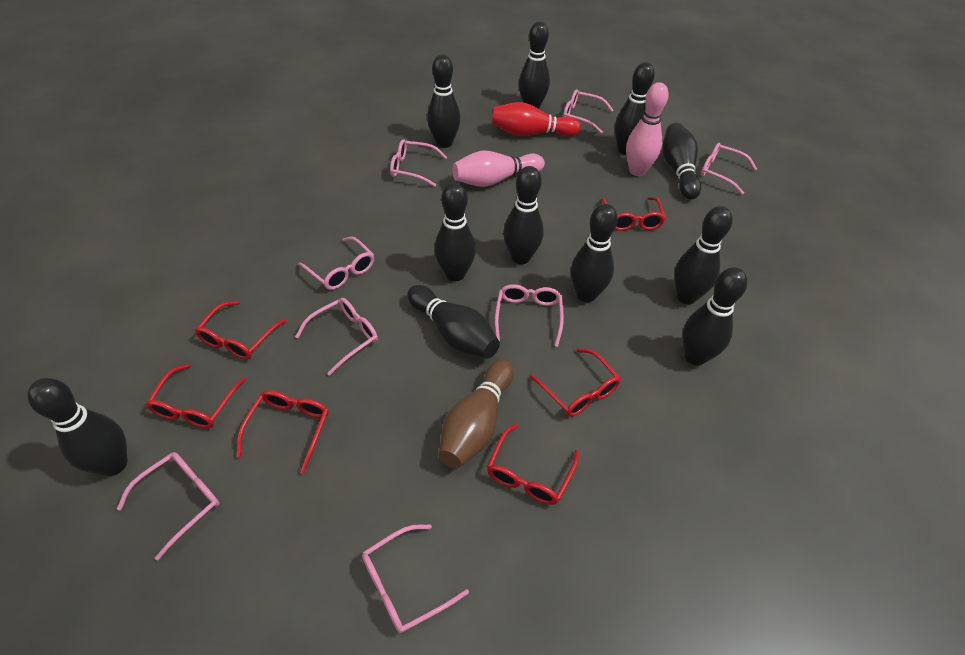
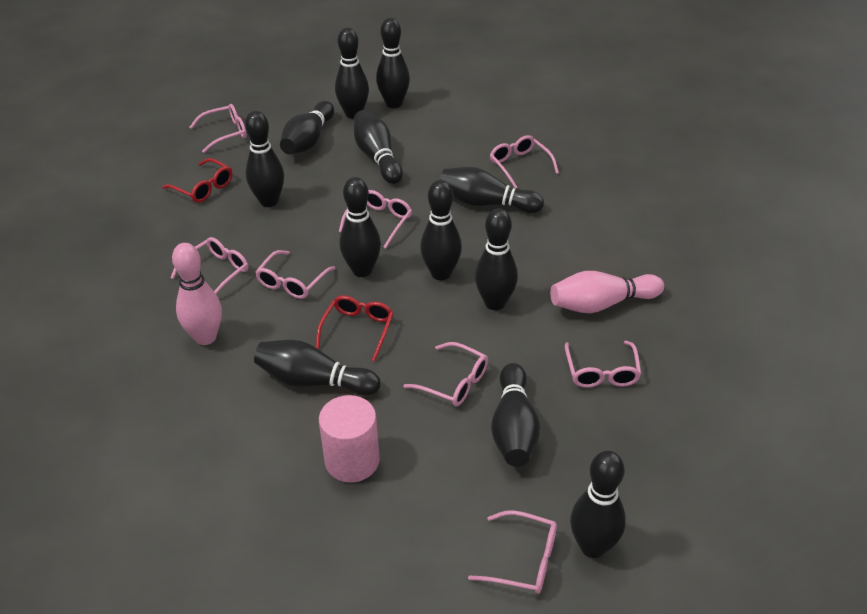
black bowling pin: 11 -> 12
brown bowling pin: 1 -> 0
pink cylinder: 0 -> 1
red bowling pin: 1 -> 0
red glasses: 6 -> 2

